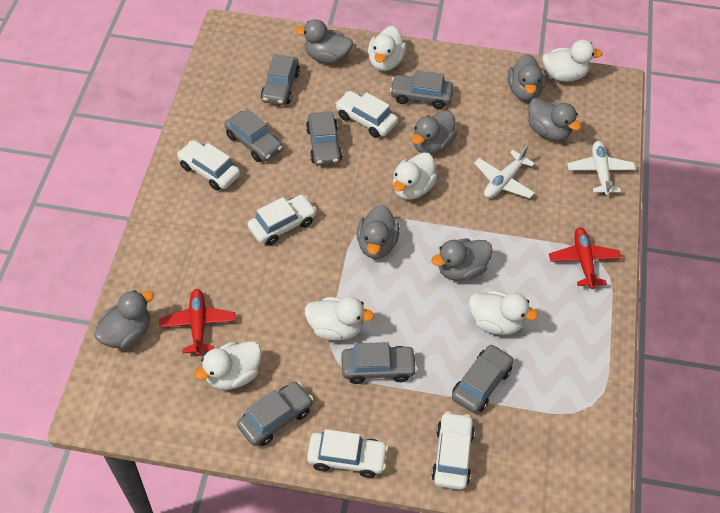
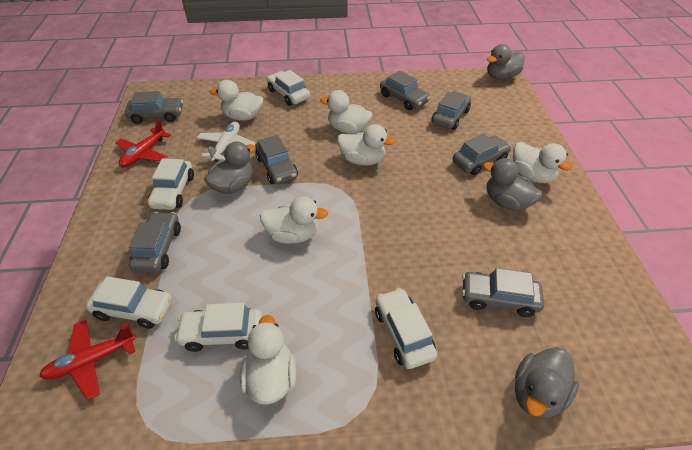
grey duck: 7 -> 4
white plane: 2 -> 1

